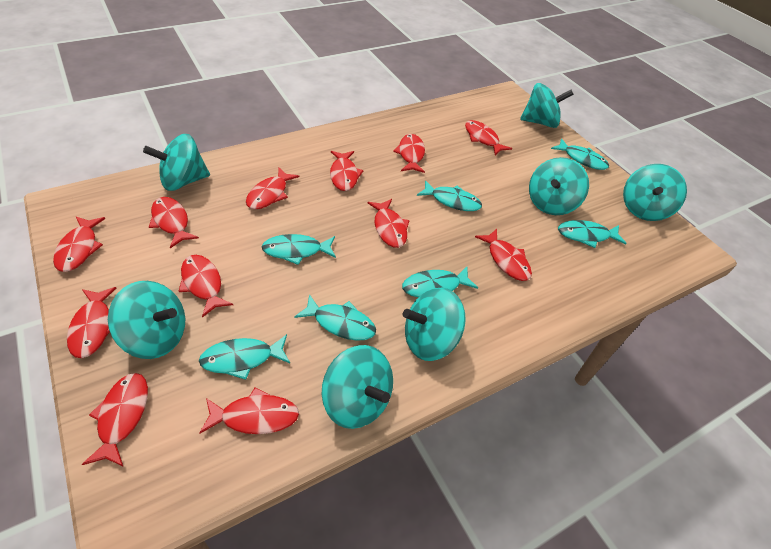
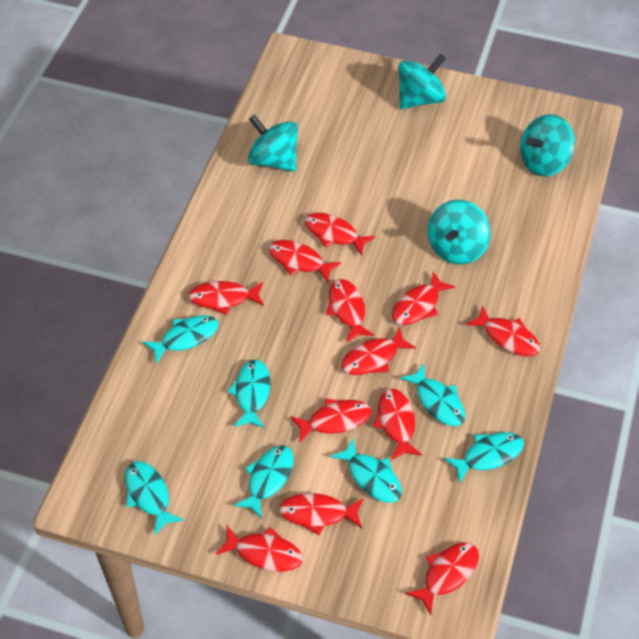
turquoise spinning top: 7 -> 4

